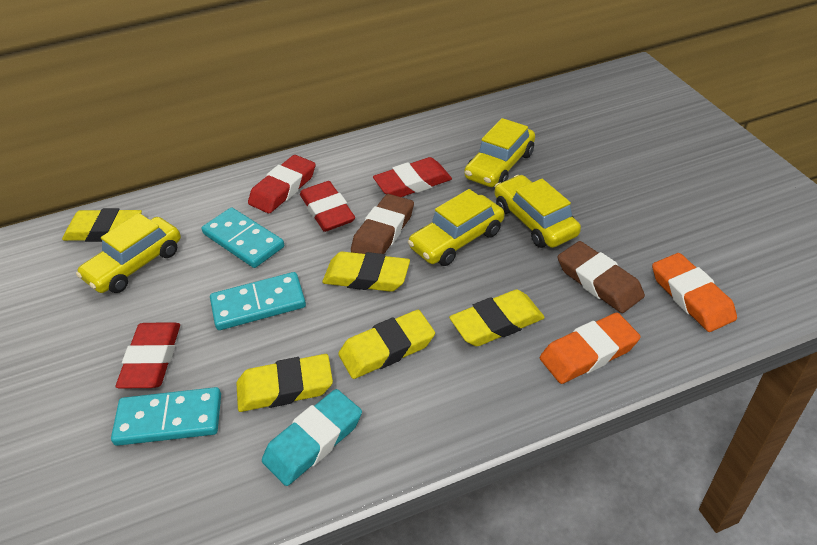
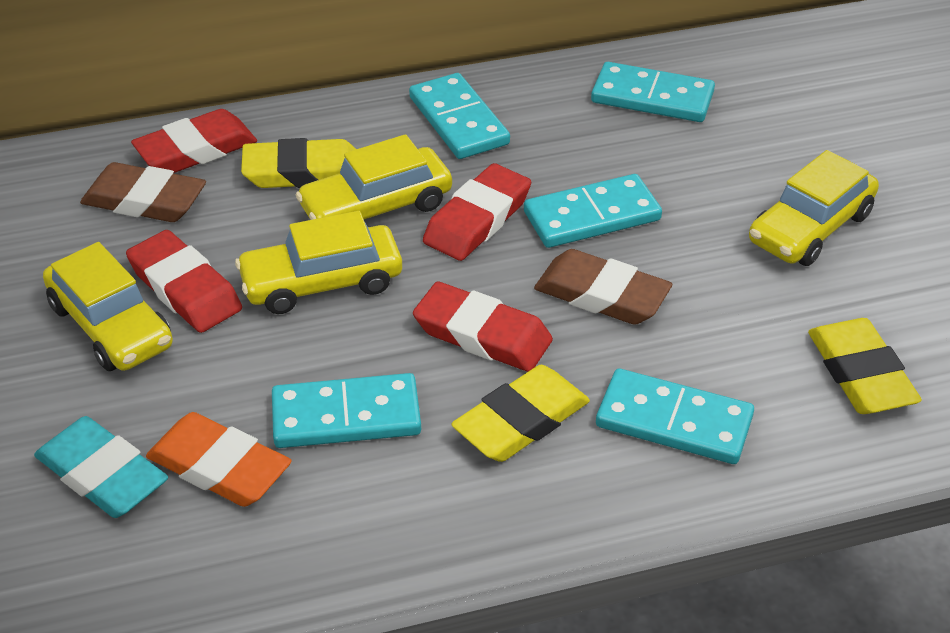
orange eraser: 2 -> 1
turquoise domino: 3 -> 5
yellow eraser: 5 -> 3

